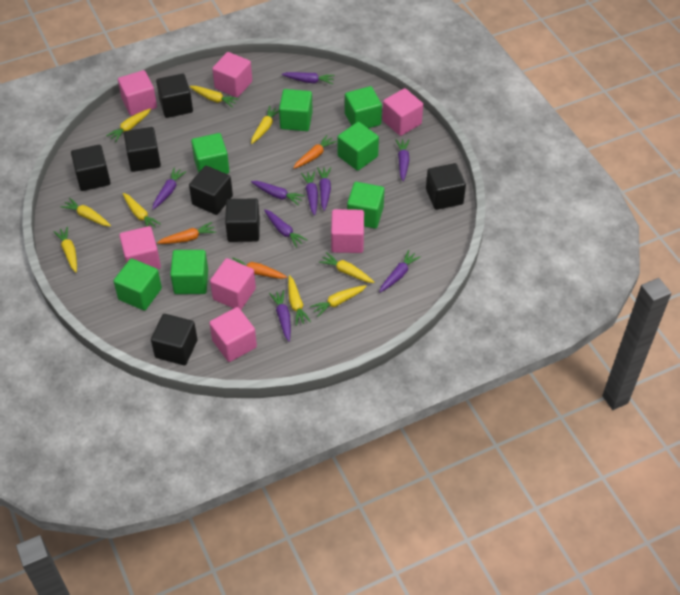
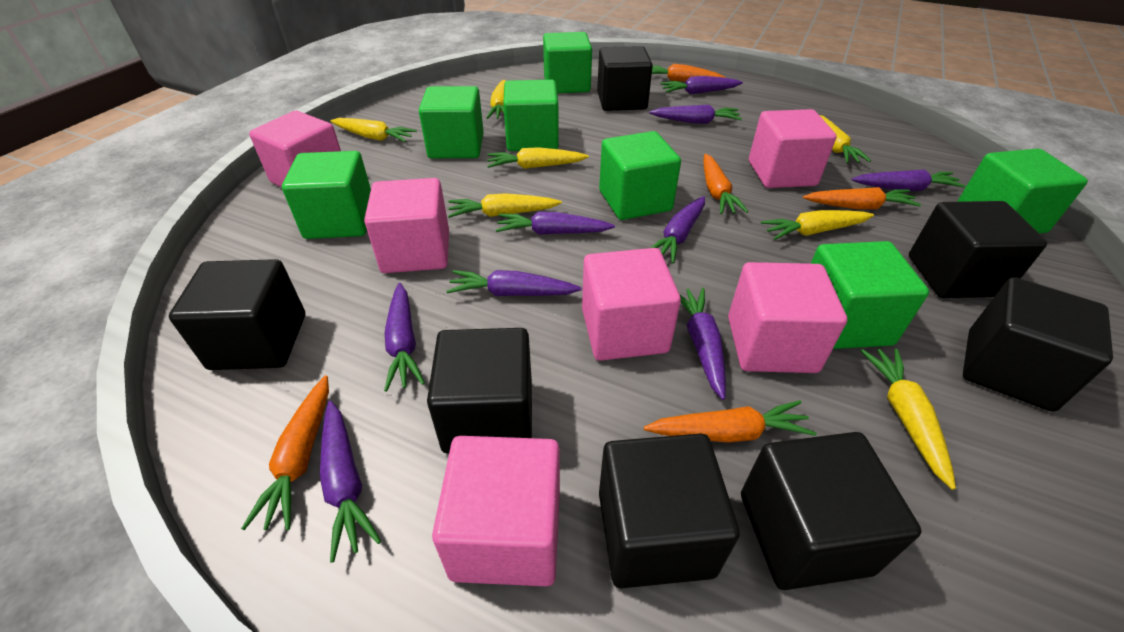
orange carrot: 3 -> 5
pink cube: 7 -> 6
yellow carrot: 9 -> 7

